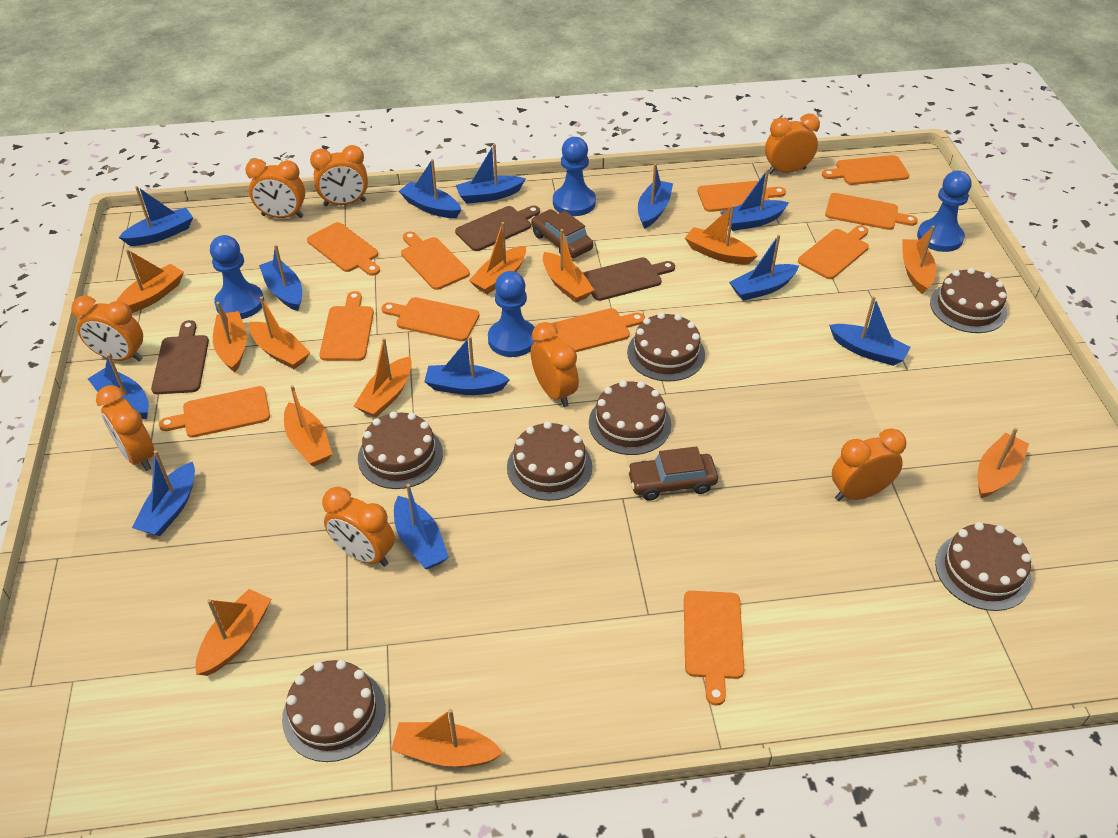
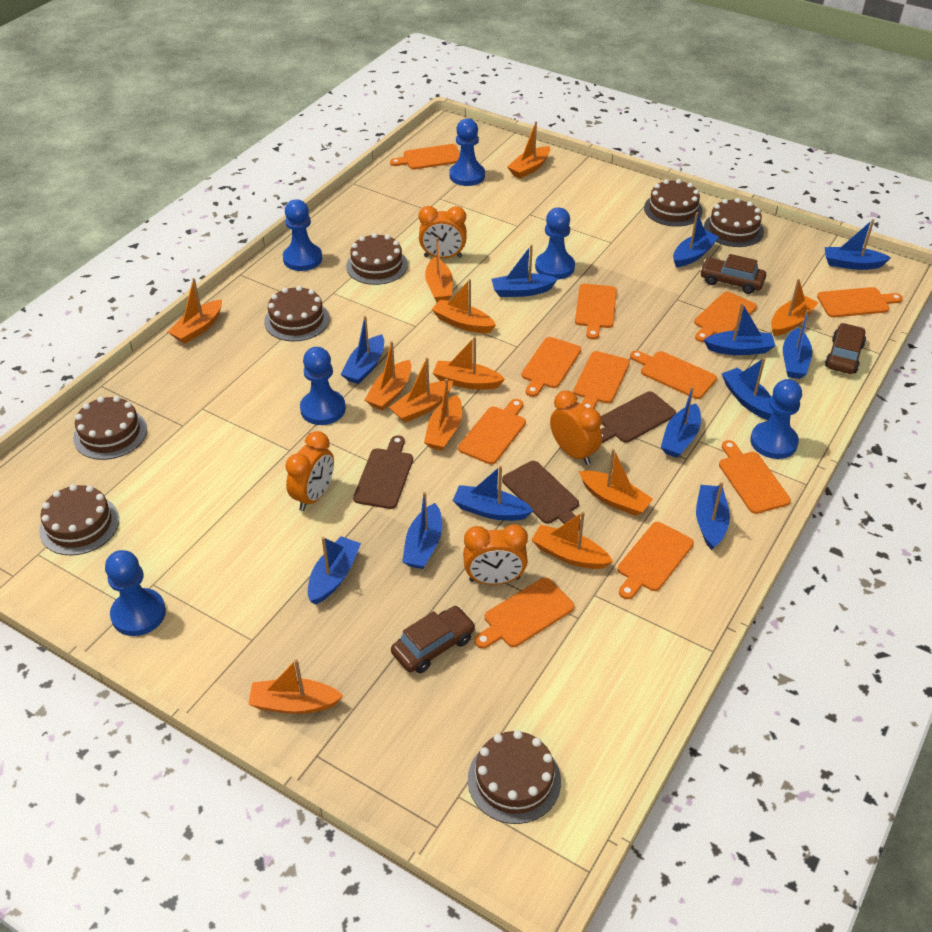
blue pawn: 4 -> 6
brown car: 2 -> 3
orange clock: 8 -> 4

